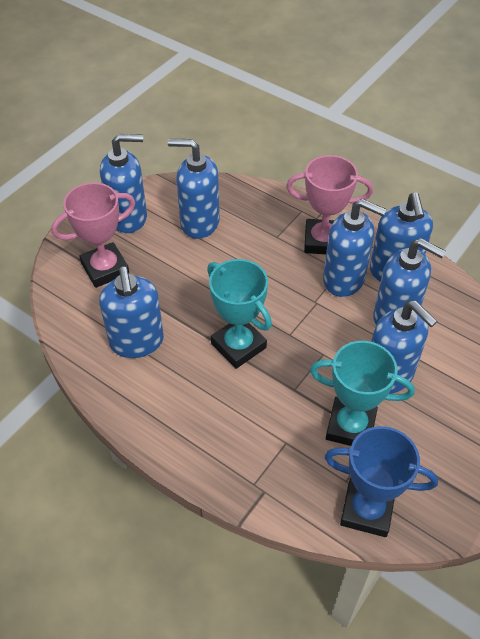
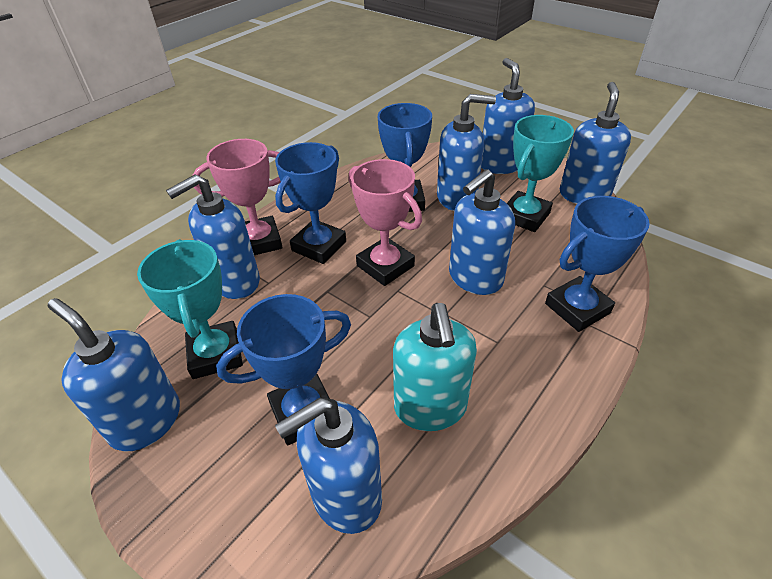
blue trophy: 1 -> 4
turquoise soap dispenser: 0 -> 1

